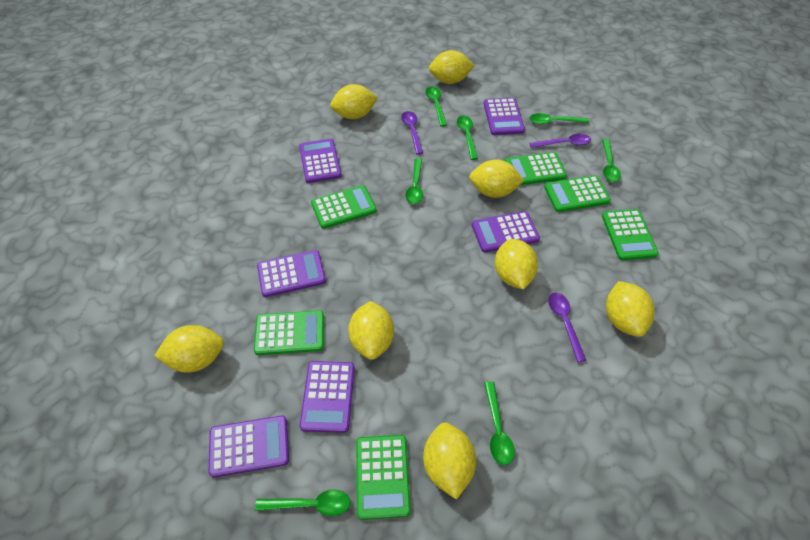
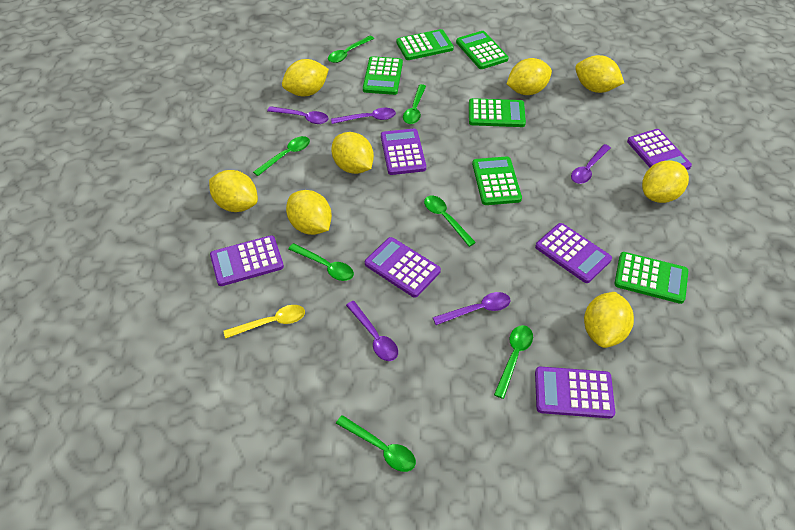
purple spoon: 3 -> 5
yellow spoon: 0 -> 1

